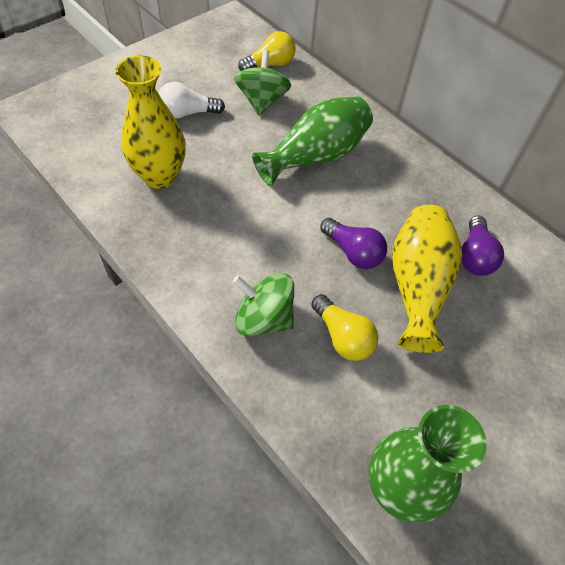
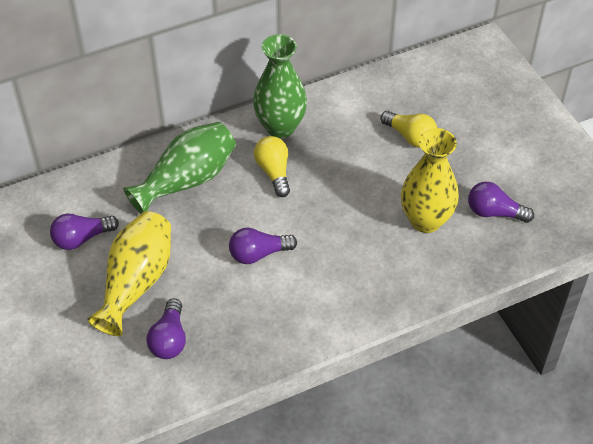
green spinning top: 2 -> 0
purple light bulb: 2 -> 4
white light bulb: 1 -> 0

